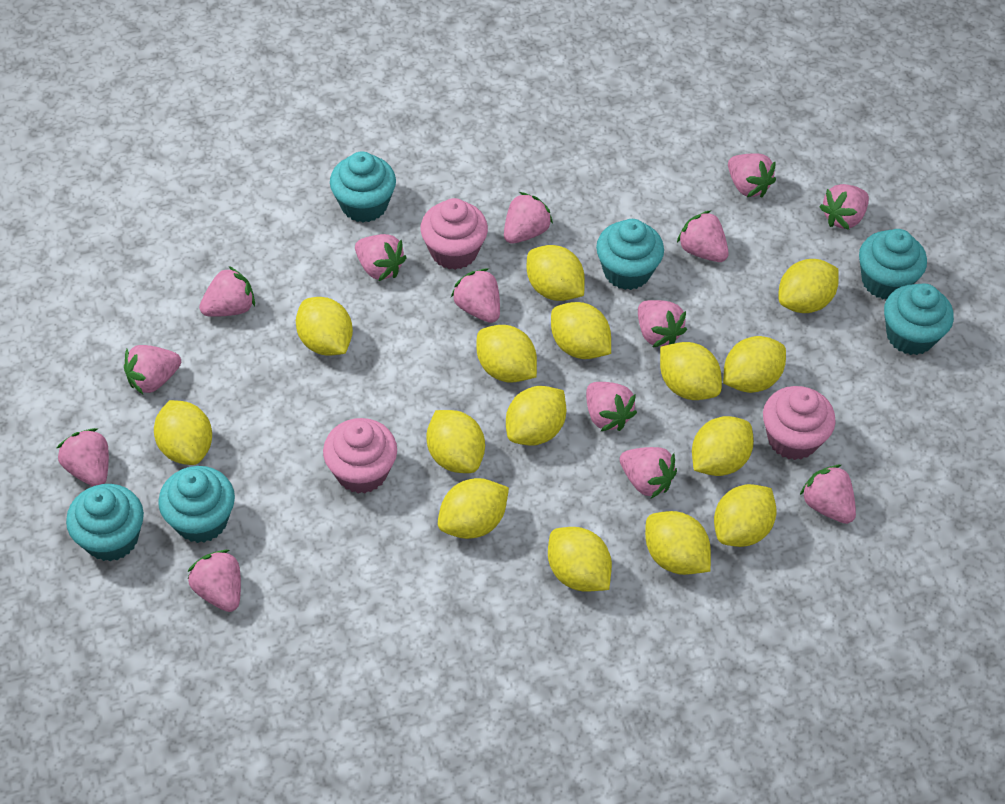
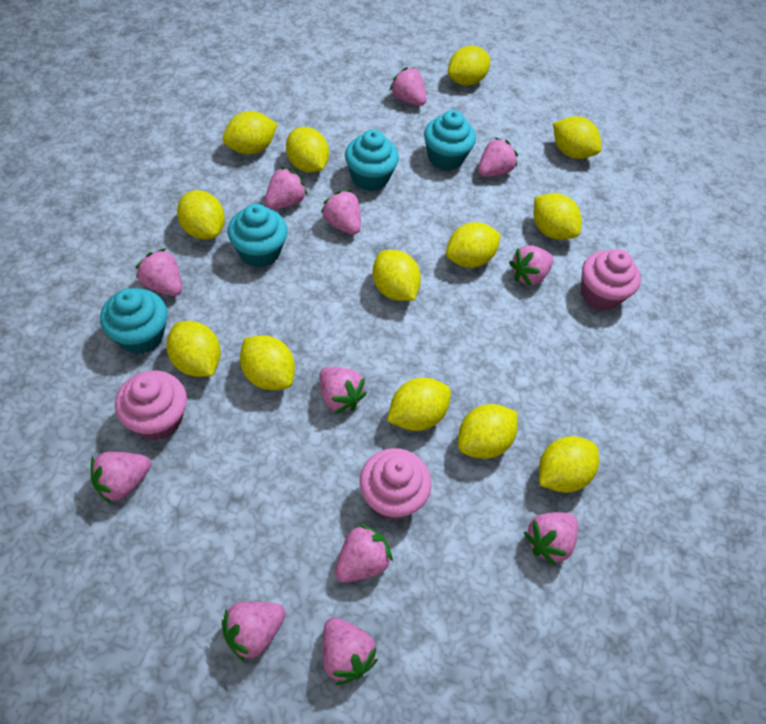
pink strawberry: 14 -> 12
turquoise cupcake: 6 -> 4
yellow lemon: 15 -> 13

